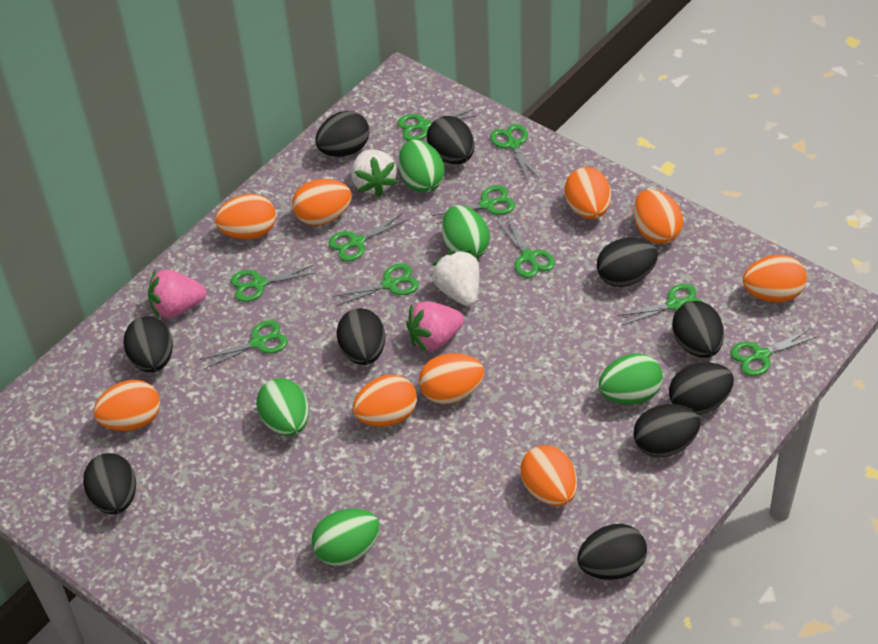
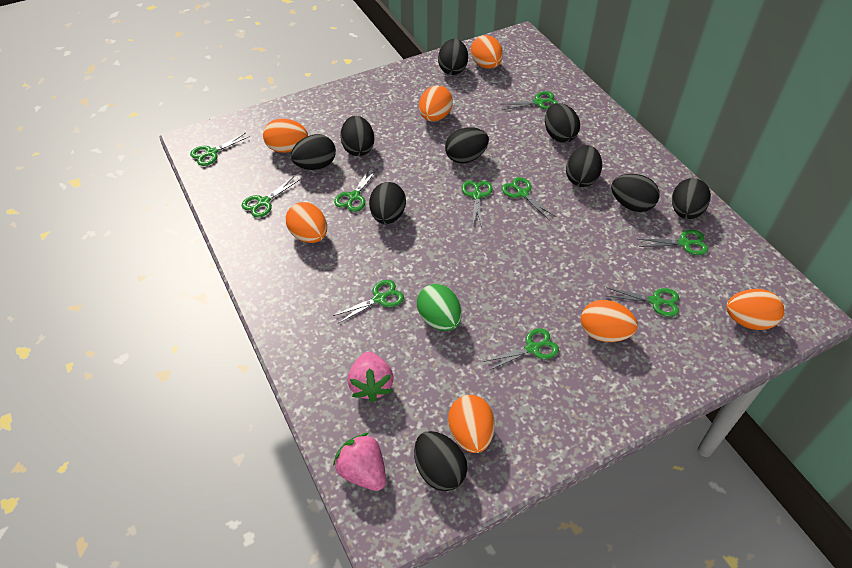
green egg: 5 -> 1
orange egg: 9 -> 7
white strawberry: 2 -> 0

